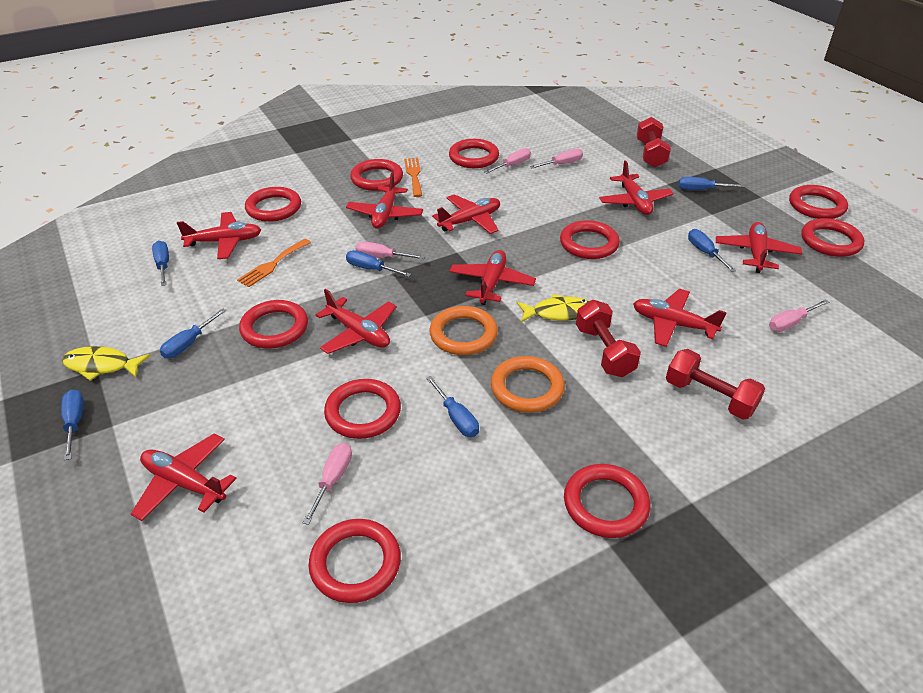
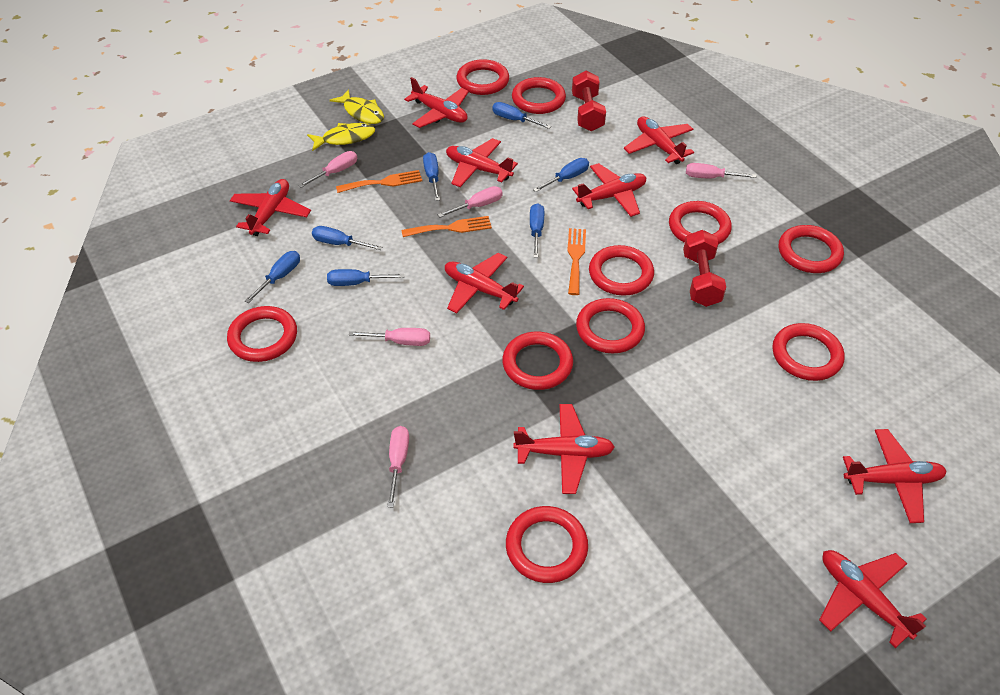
orange fork: 2 -> 3
orange ring: 2 -> 0
red dumbbell: 3 -> 2

